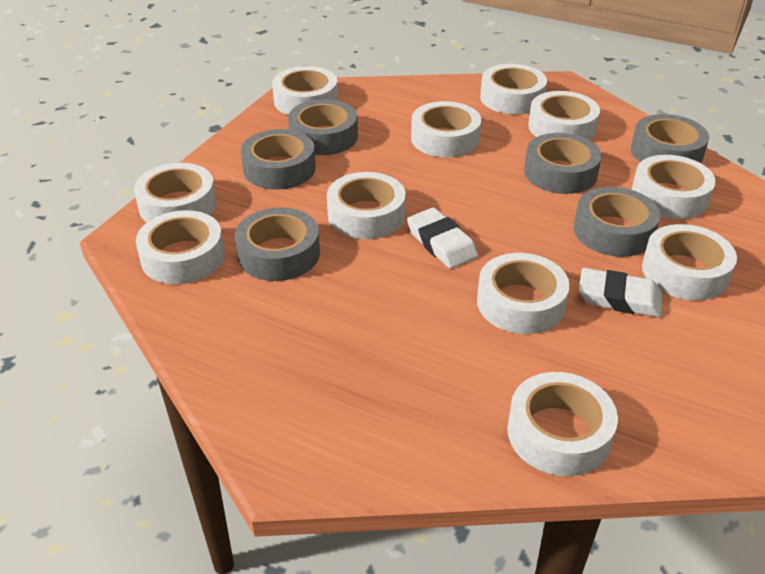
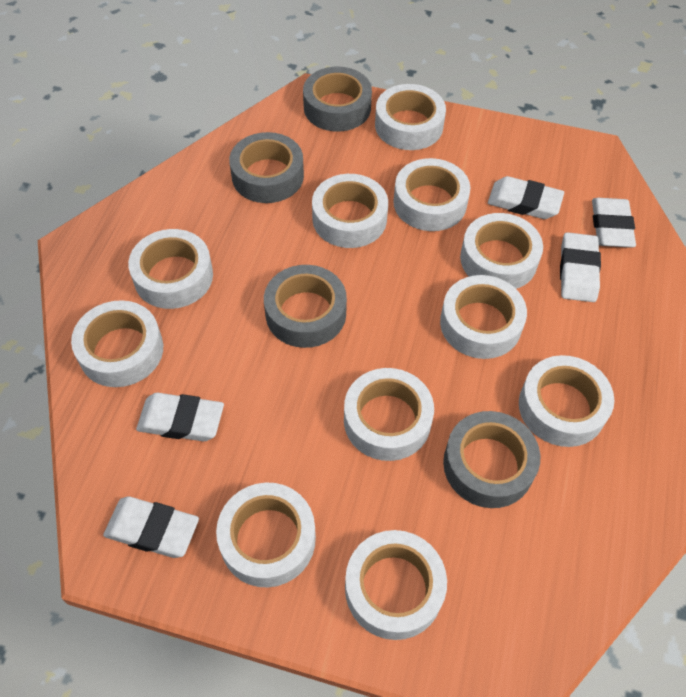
grey tape: 6 -> 4
white eraser: 2 -> 5

